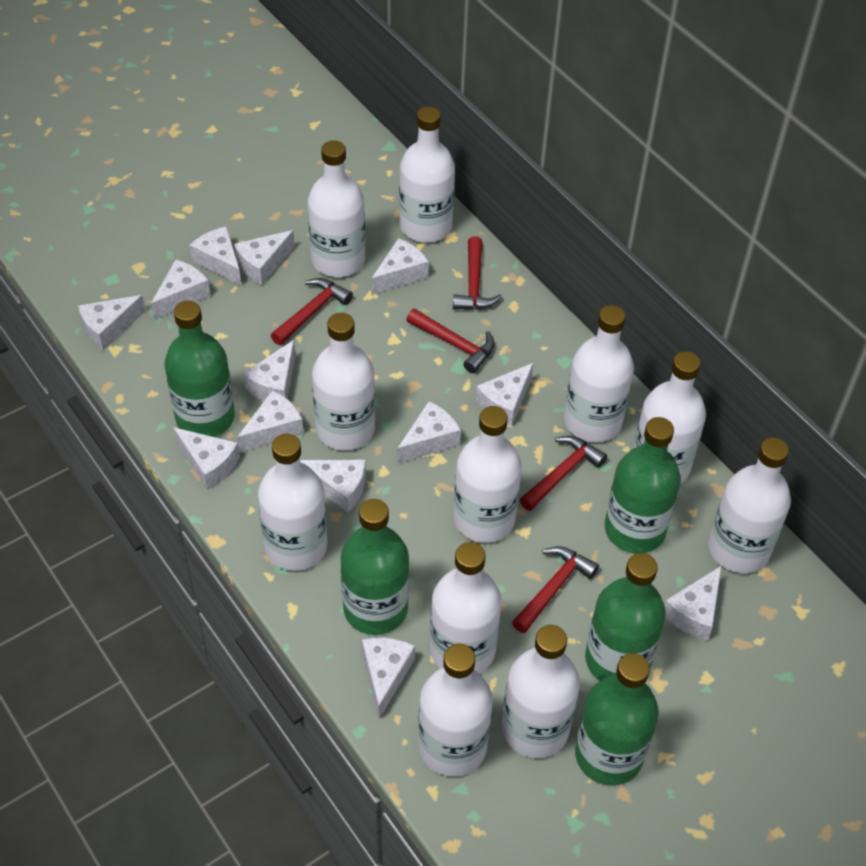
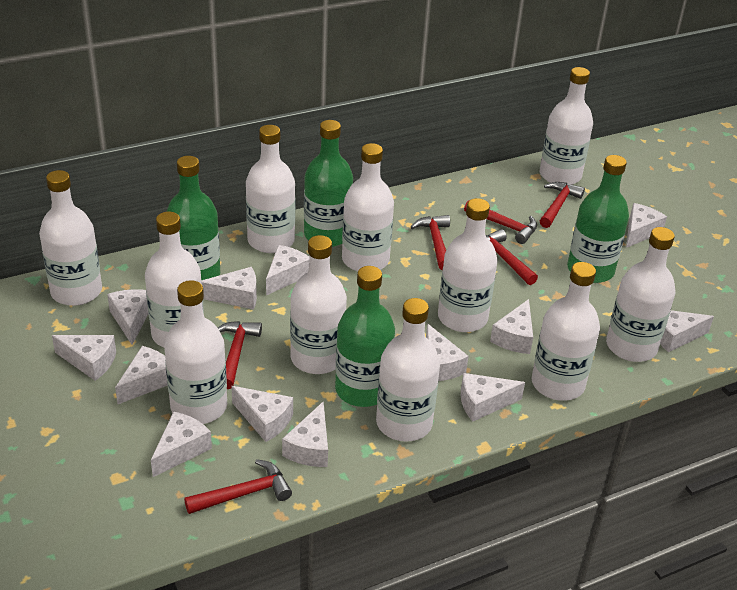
green bottle: 5 -> 4
red hammer: 5 -> 6

